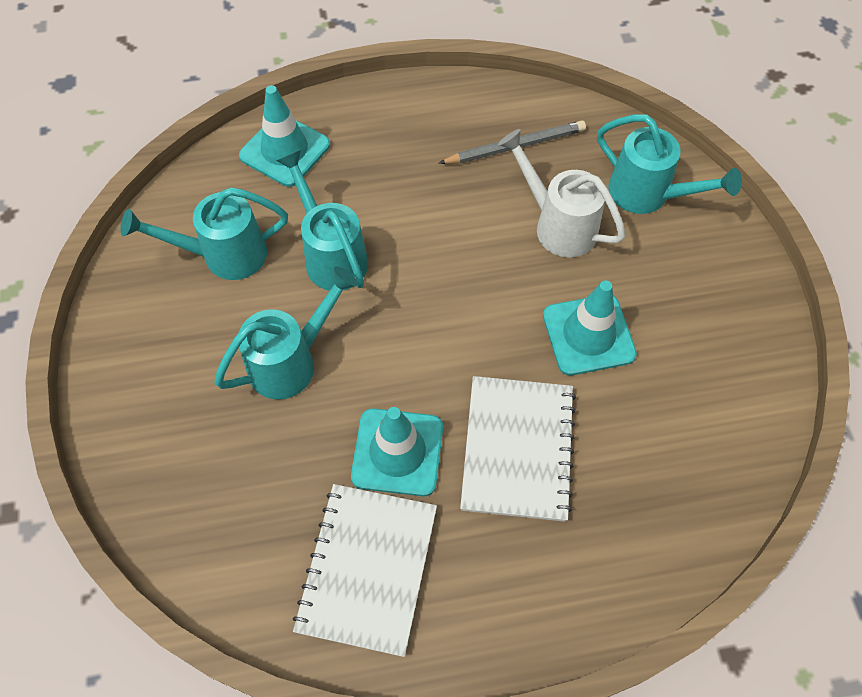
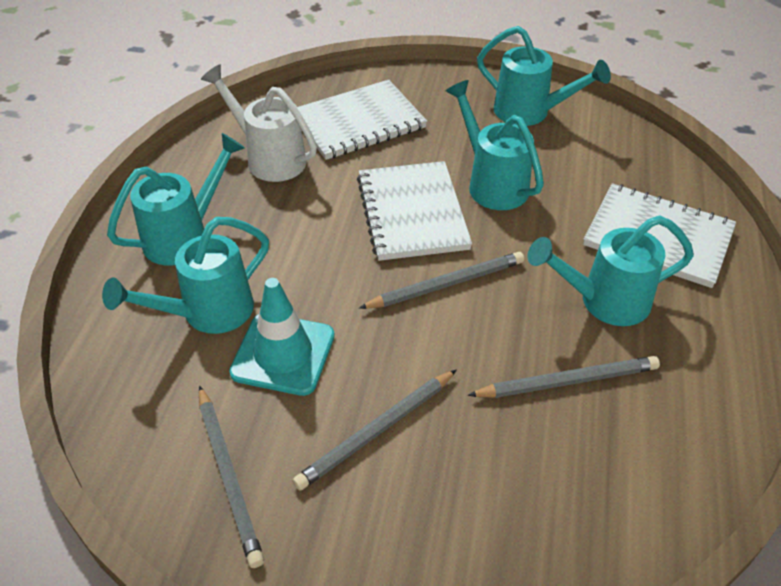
grey pencil: 1 -> 4
turquoise traffic cone: 3 -> 1
turquoise watering can: 4 -> 5
white notebook: 2 -> 3

